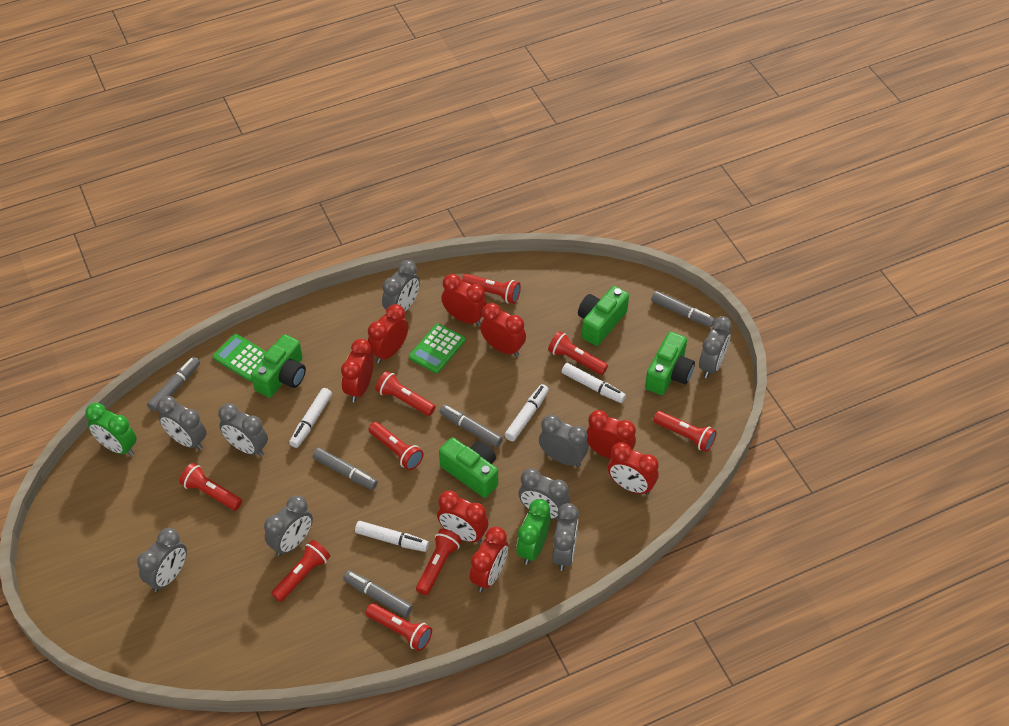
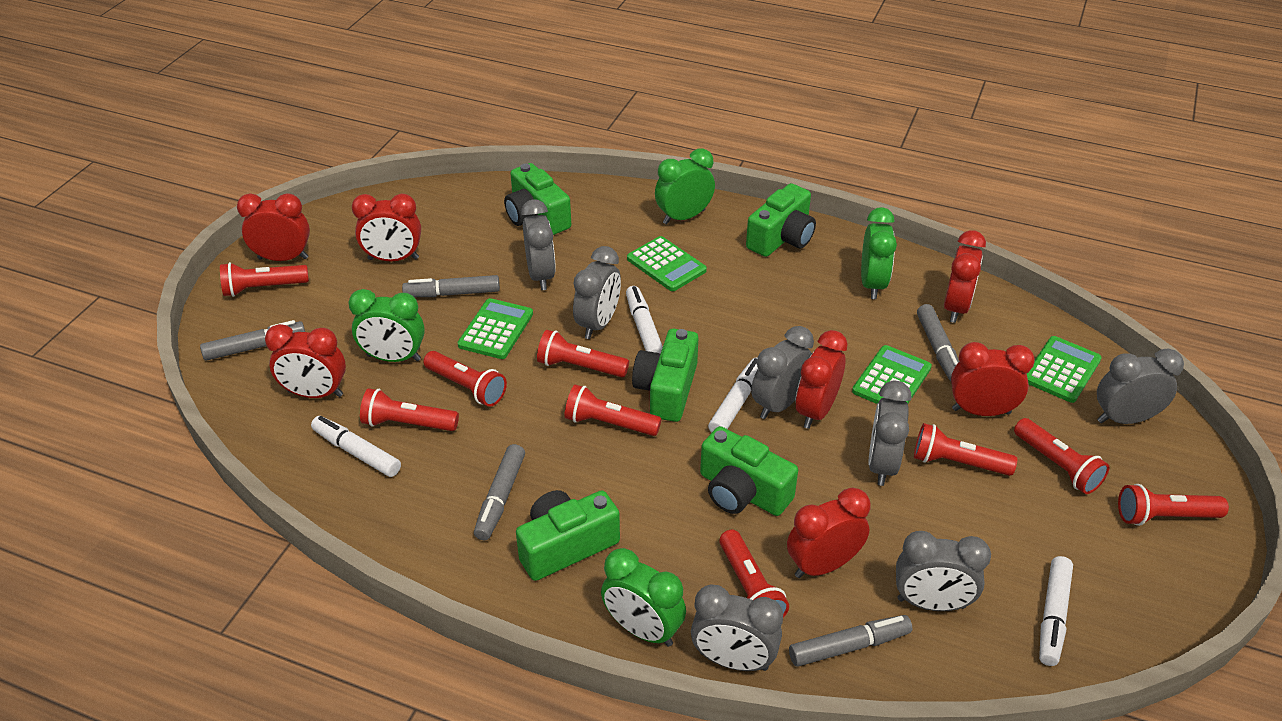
green calculator: 2 -> 4
green camera: 4 -> 5
green clock: 2 -> 4
grey clock: 9 -> 7
red clock: 8 -> 7

